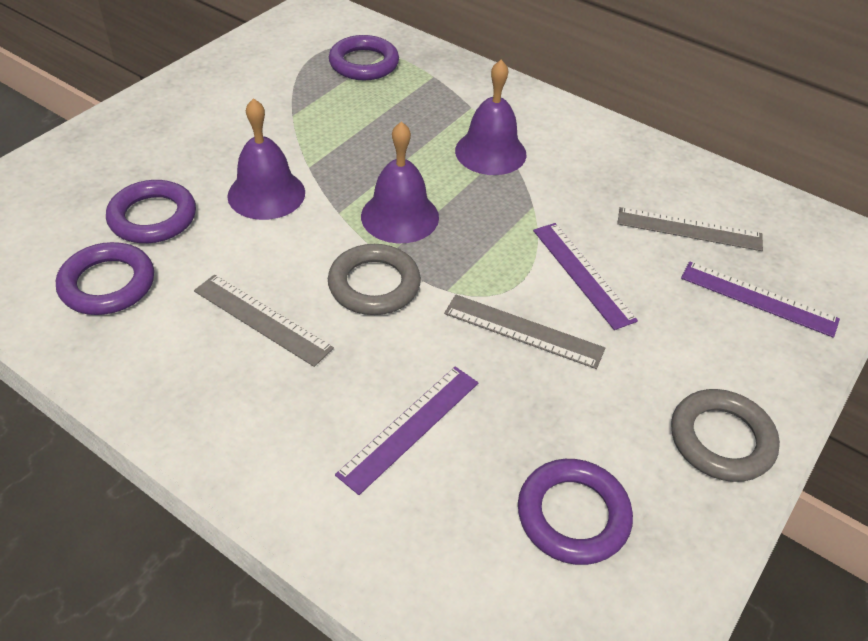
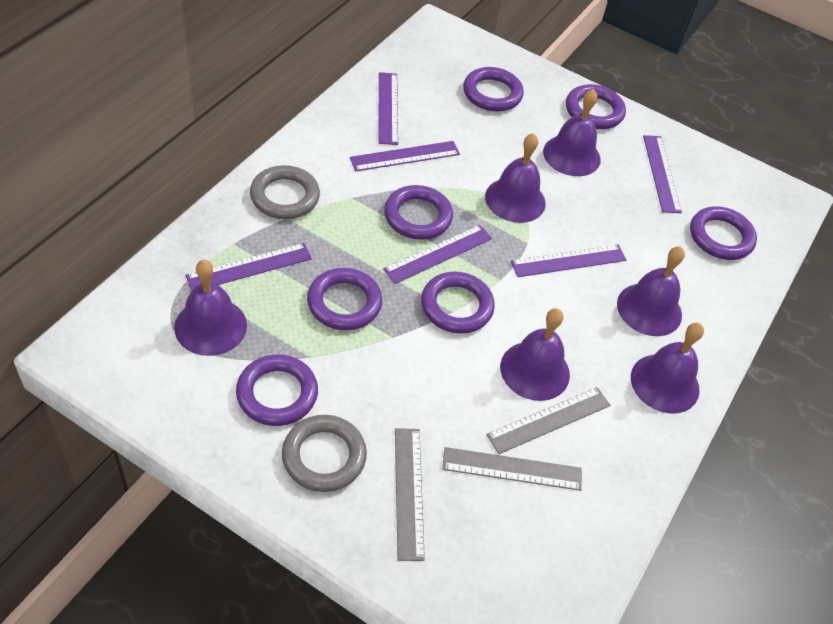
purple bell: 3 -> 6
purple ring: 4 -> 7
purple ruler: 3 -> 6

